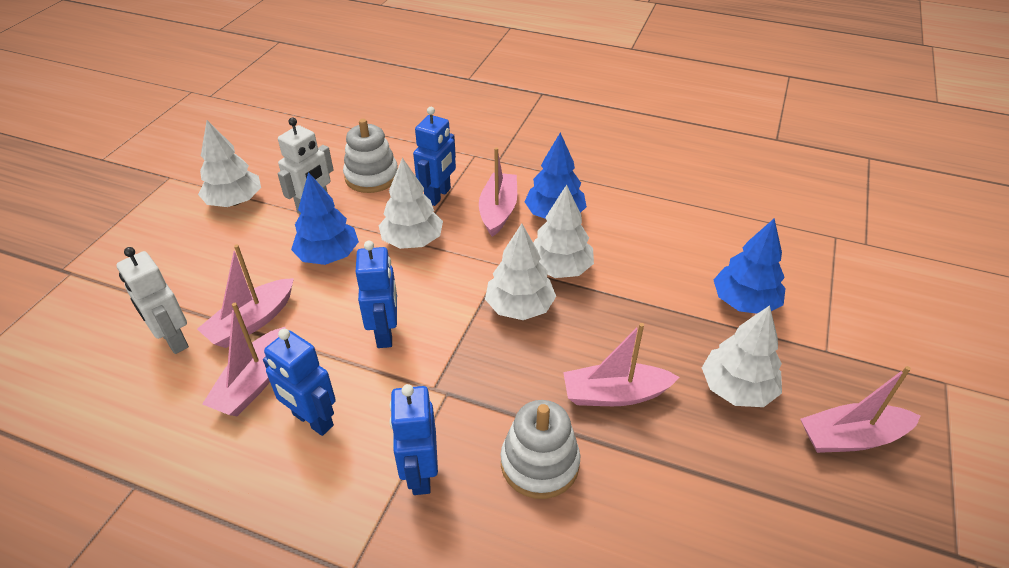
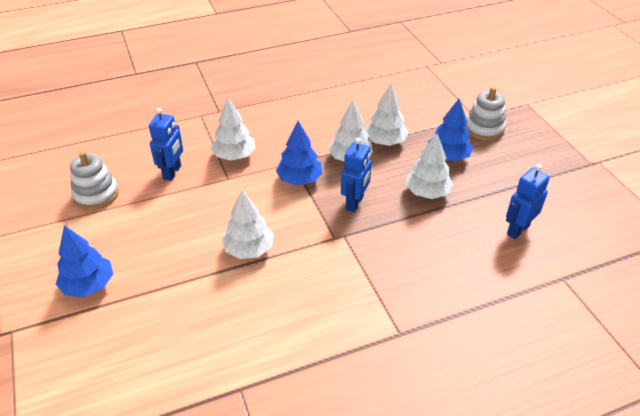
blue robot: 4 -> 3
pink boat: 5 -> 0
white robot: 2 -> 0

